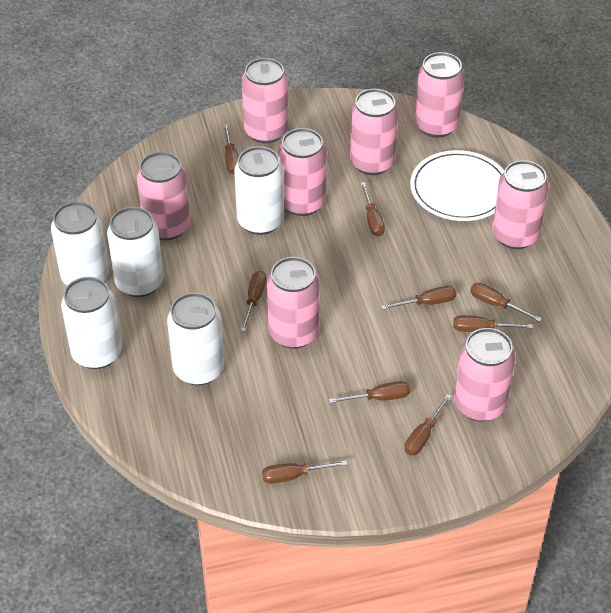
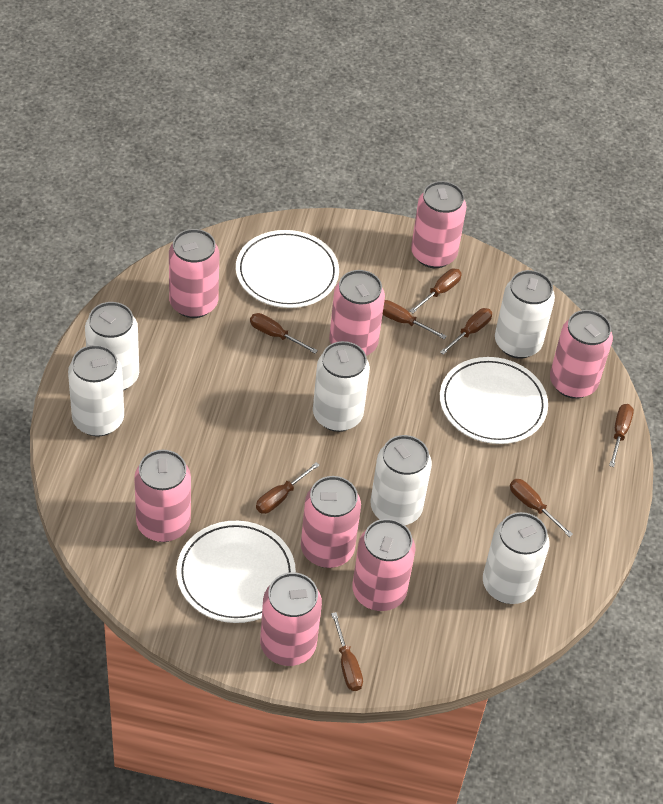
brown screwdriver: 9 -> 8
white can: 5 -> 6
white plate: 1 -> 3

